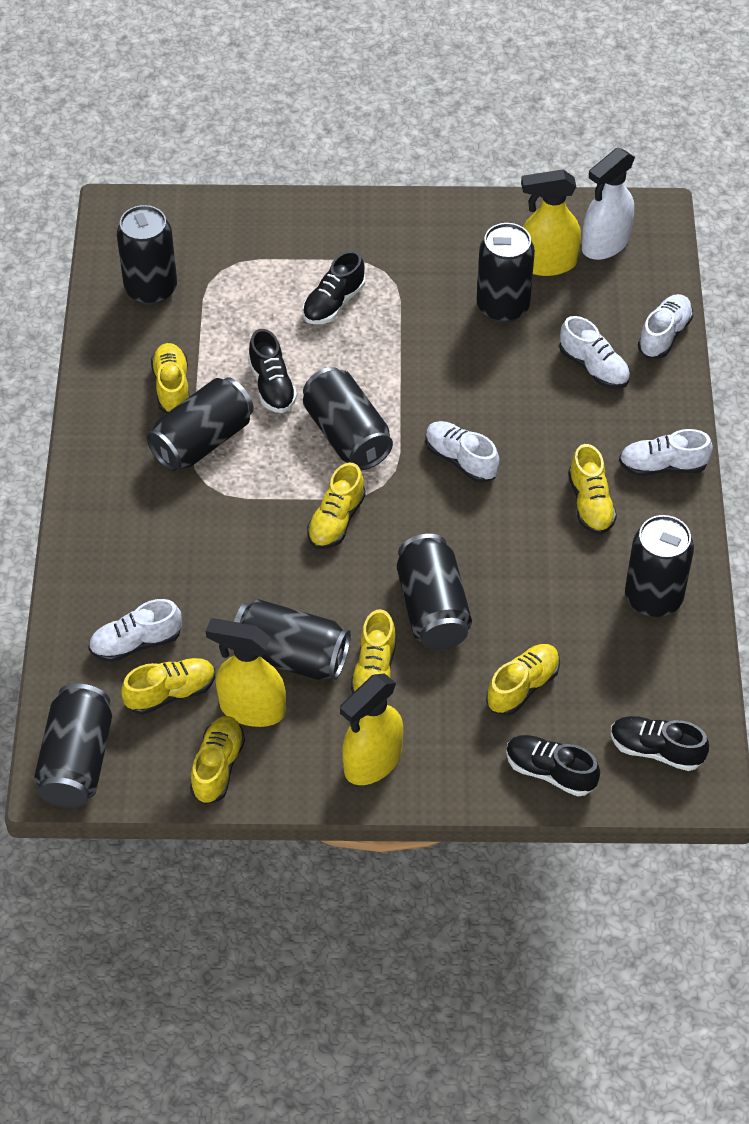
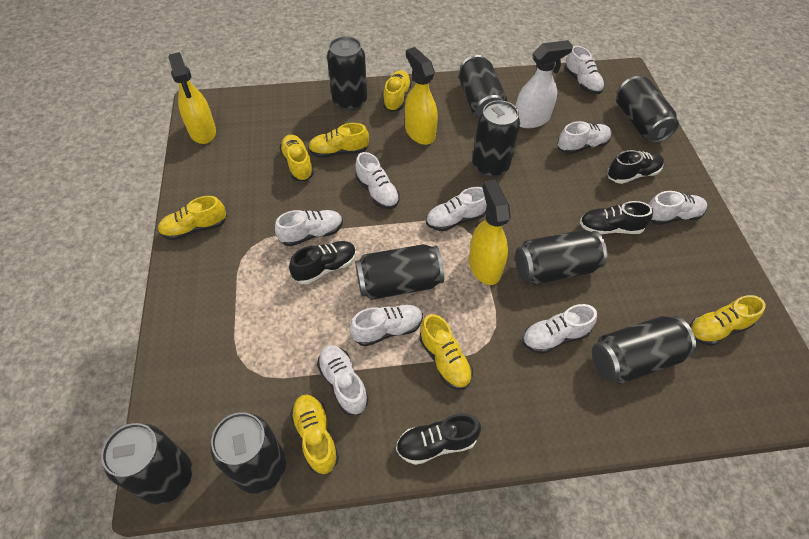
black can: 8 -> 9
white shoe: 5 -> 9

